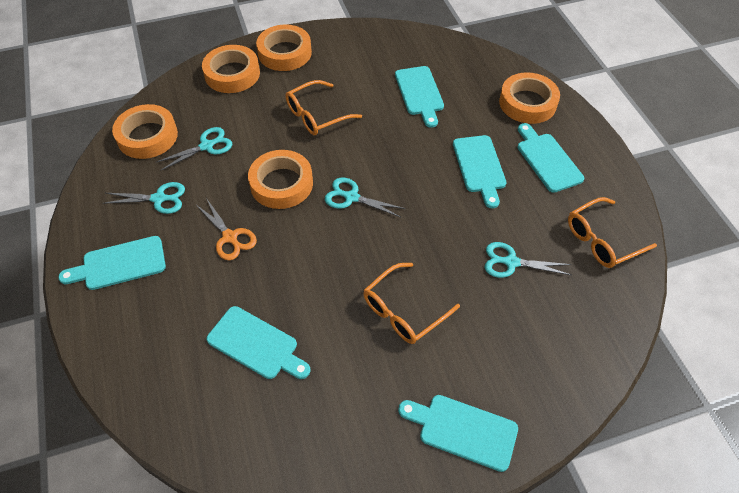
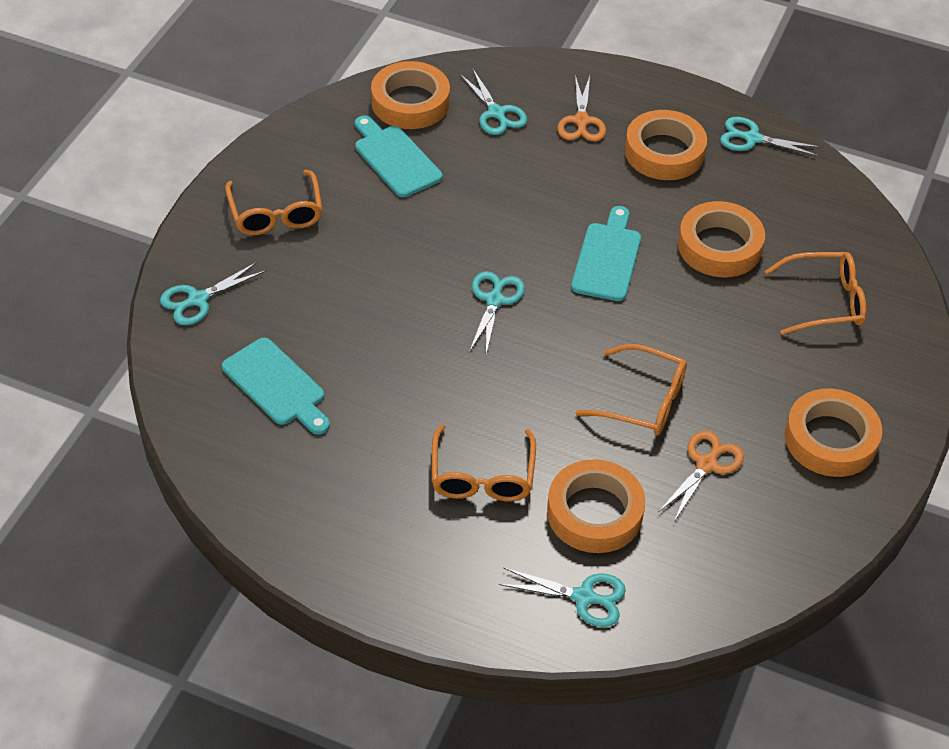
orange glasses: 3 -> 4
orange scissors: 1 -> 2
turquoise cutting board: 6 -> 3
turquoise scissors: 4 -> 5

